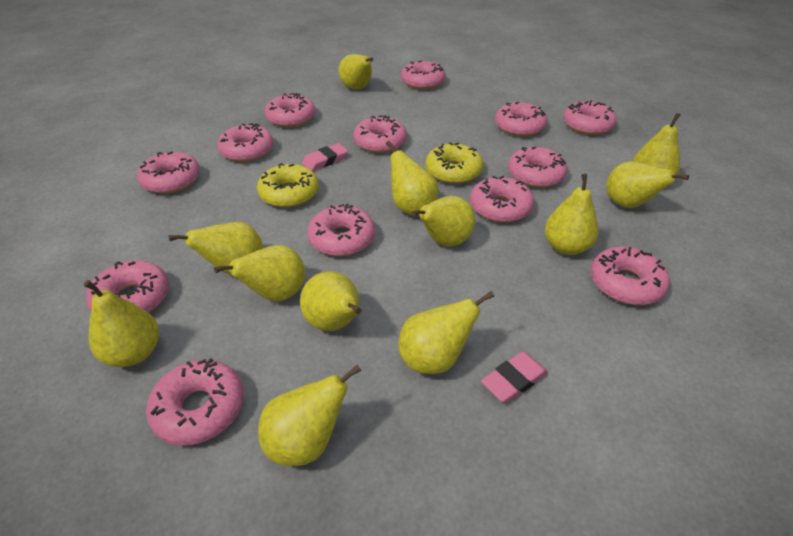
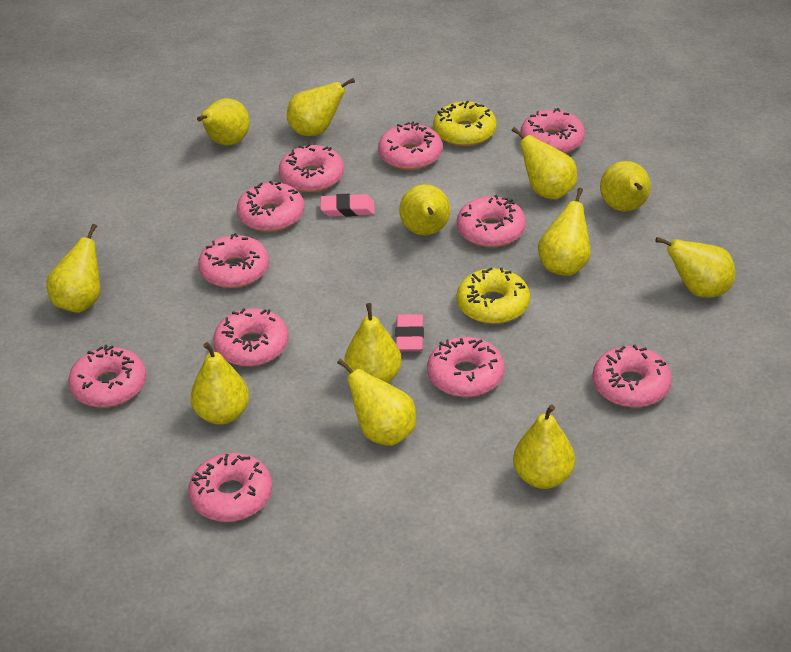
pink donut: 13 -> 11

